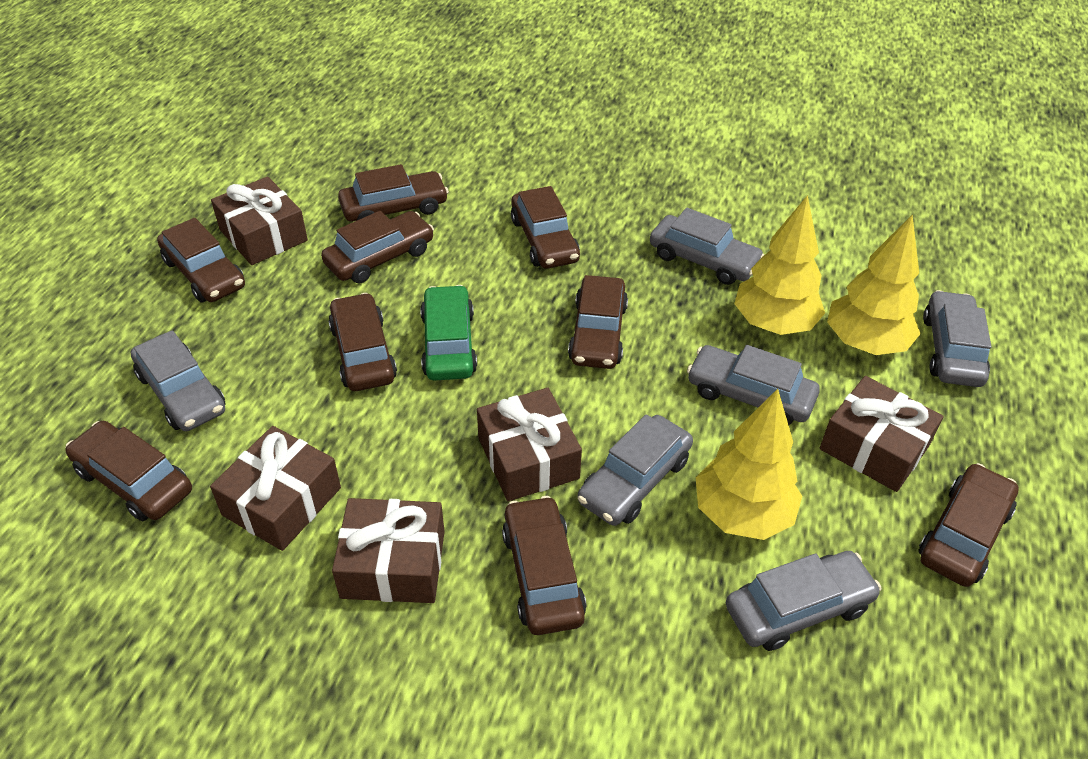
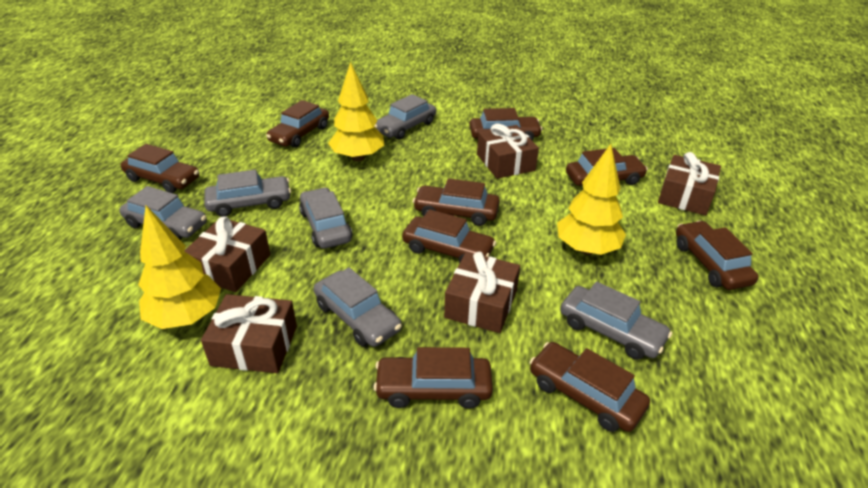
green car: 1 -> 0

